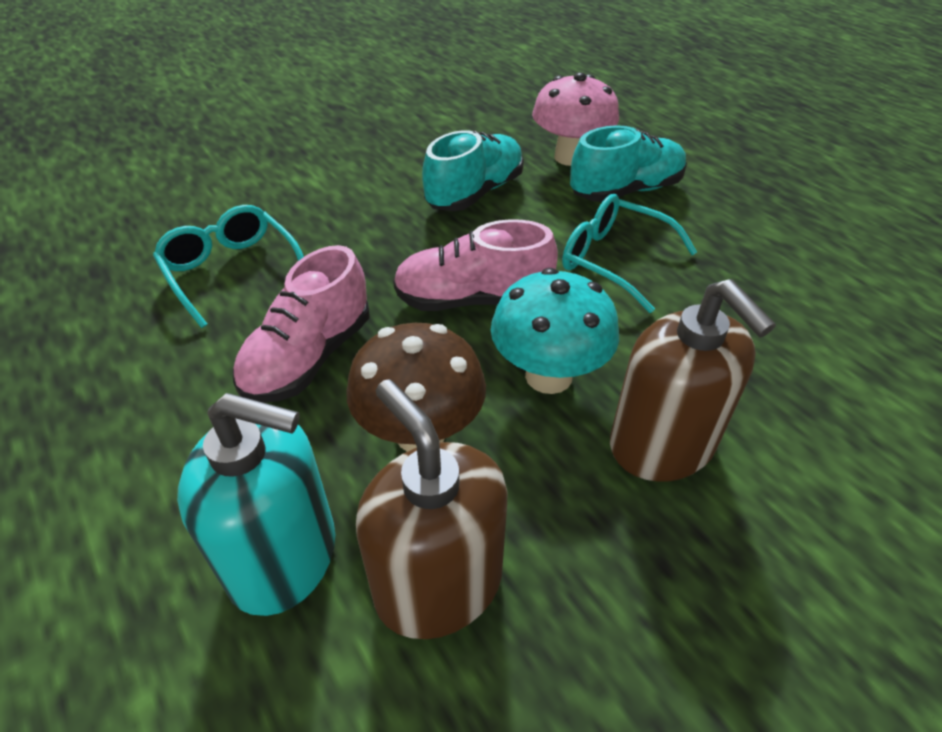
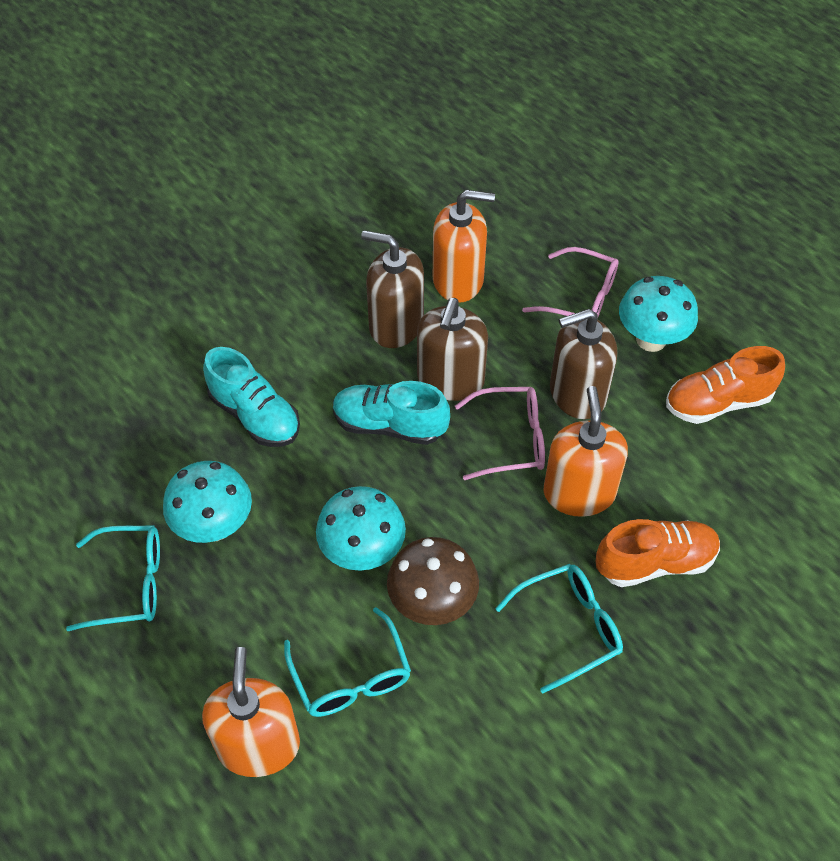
brown soap dispenser: 2 -> 3
orange shoe: 0 -> 2
orange soap dispenser: 0 -> 3
pink glasses: 0 -> 2
pink mushroom: 1 -> 0
pink shoe: 2 -> 0
turquoise glasses: 2 -> 3
turquoise mushroom: 1 -> 3
turquoise soap dispenser: 1 -> 0

